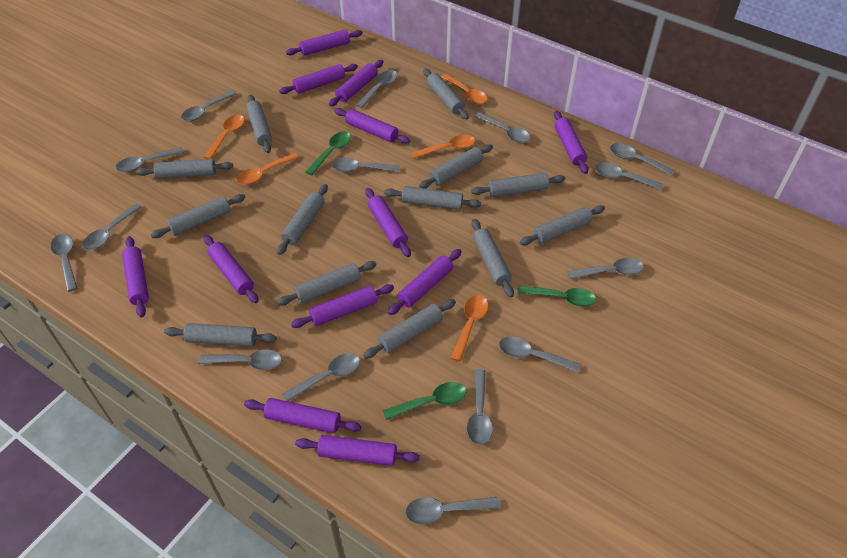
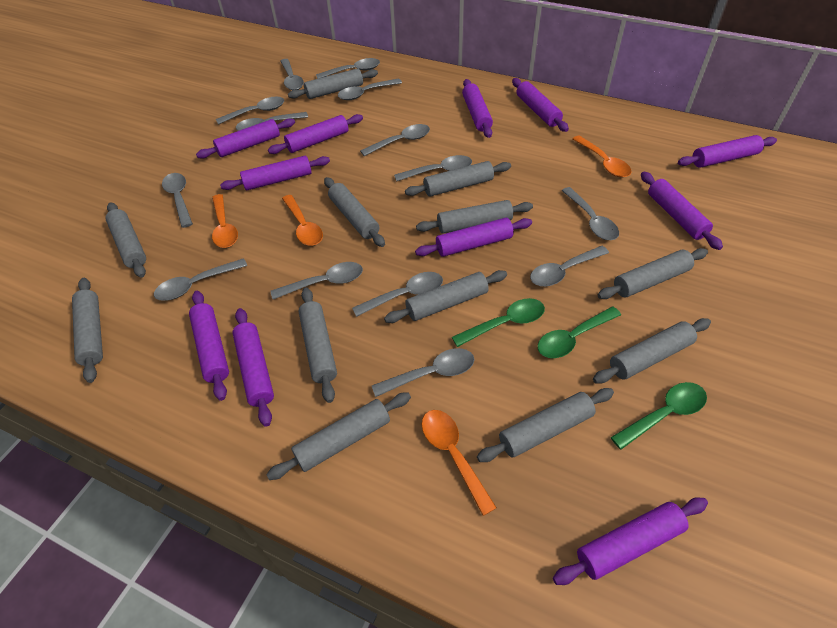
grey rolling pin: 13 -> 12
grey spoon: 15 -> 14
orange spoon: 5 -> 4
purple rolling pin: 12 -> 11

